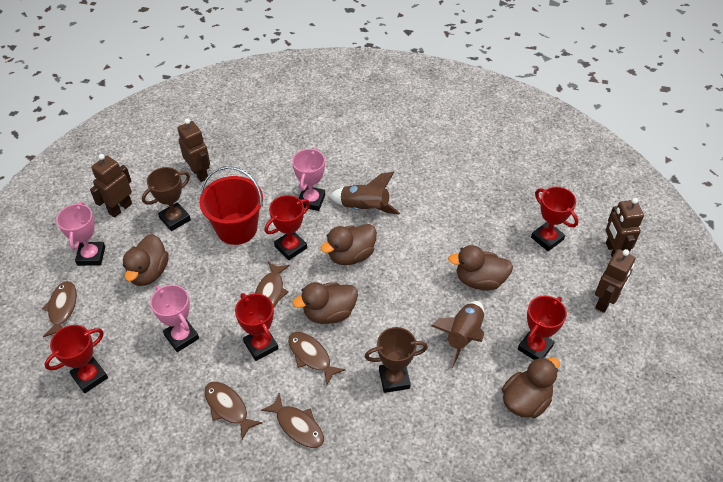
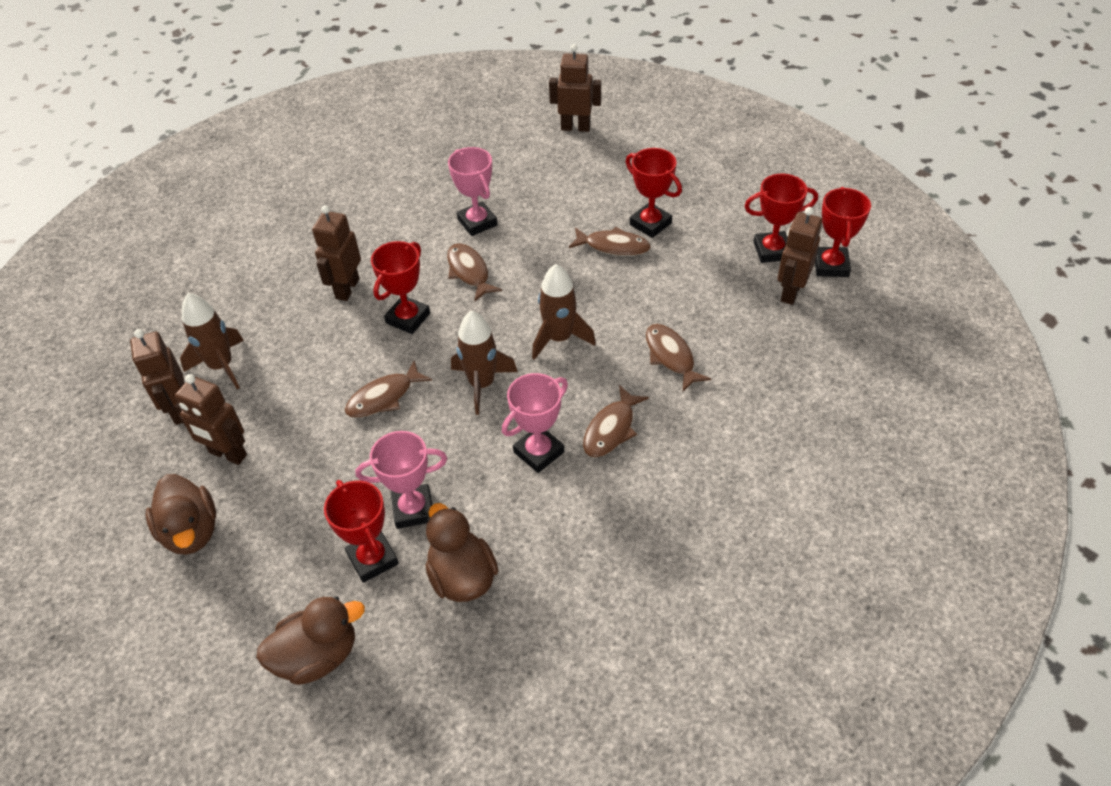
brown duck: 5 -> 3
brown robot: 4 -> 5
brown rocket: 2 -> 3
brown trophy: 2 -> 0
red bucket: 1 -> 0

